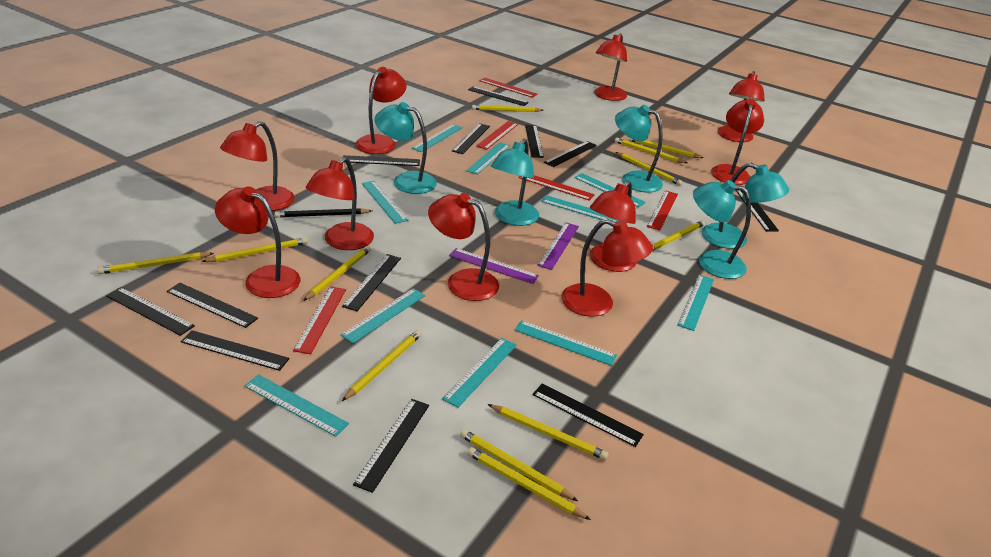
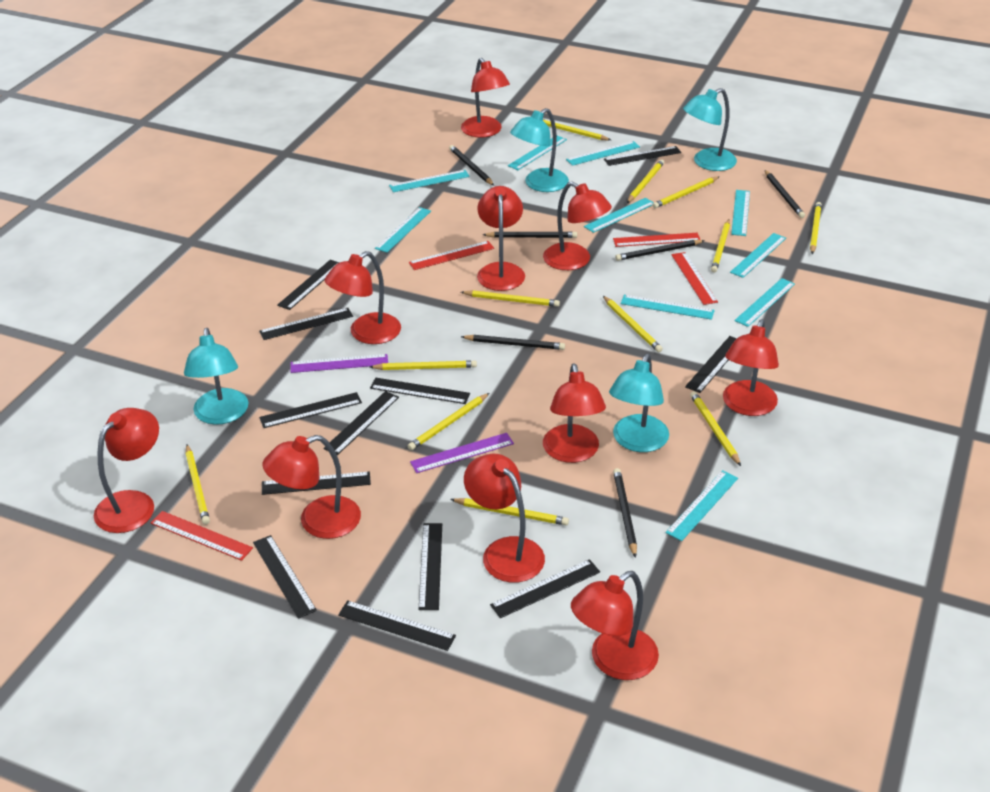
black pencil: 1 -> 6
red ruler: 5 -> 4
turquoise lamp: 5 -> 4

